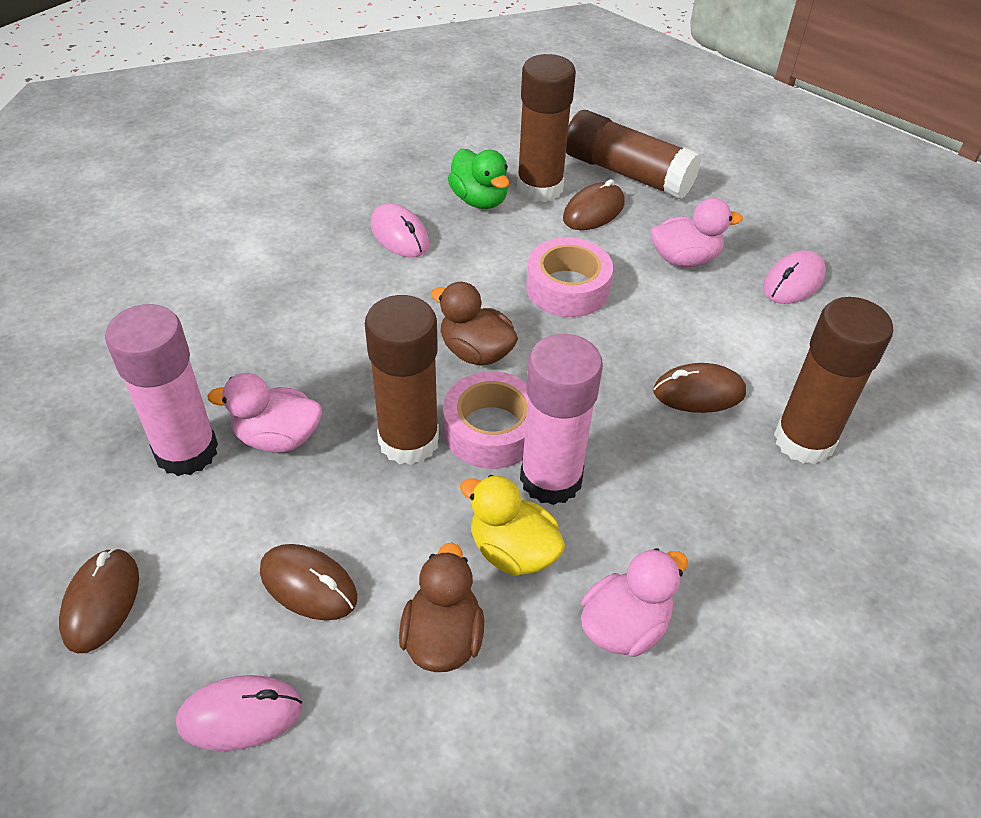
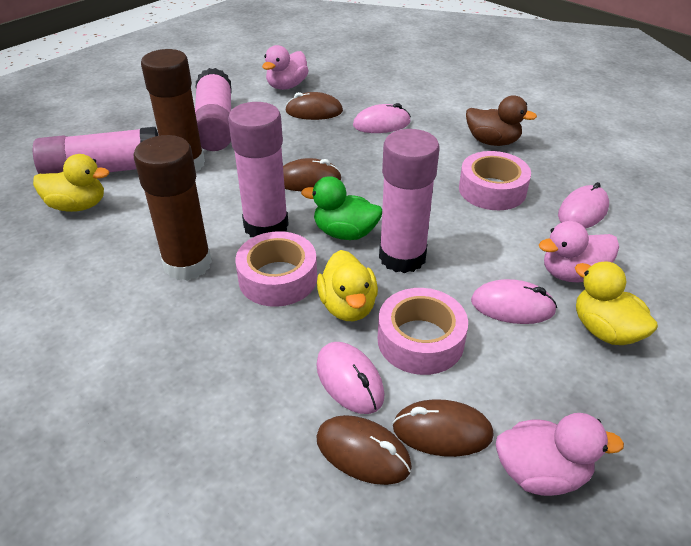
brown duck: 2 -> 1
brown glue stick: 4 -> 2
pink glue stick: 2 -> 4
pink mouse: 3 -> 4
pink tape: 2 -> 3
yellow duck: 1 -> 3

